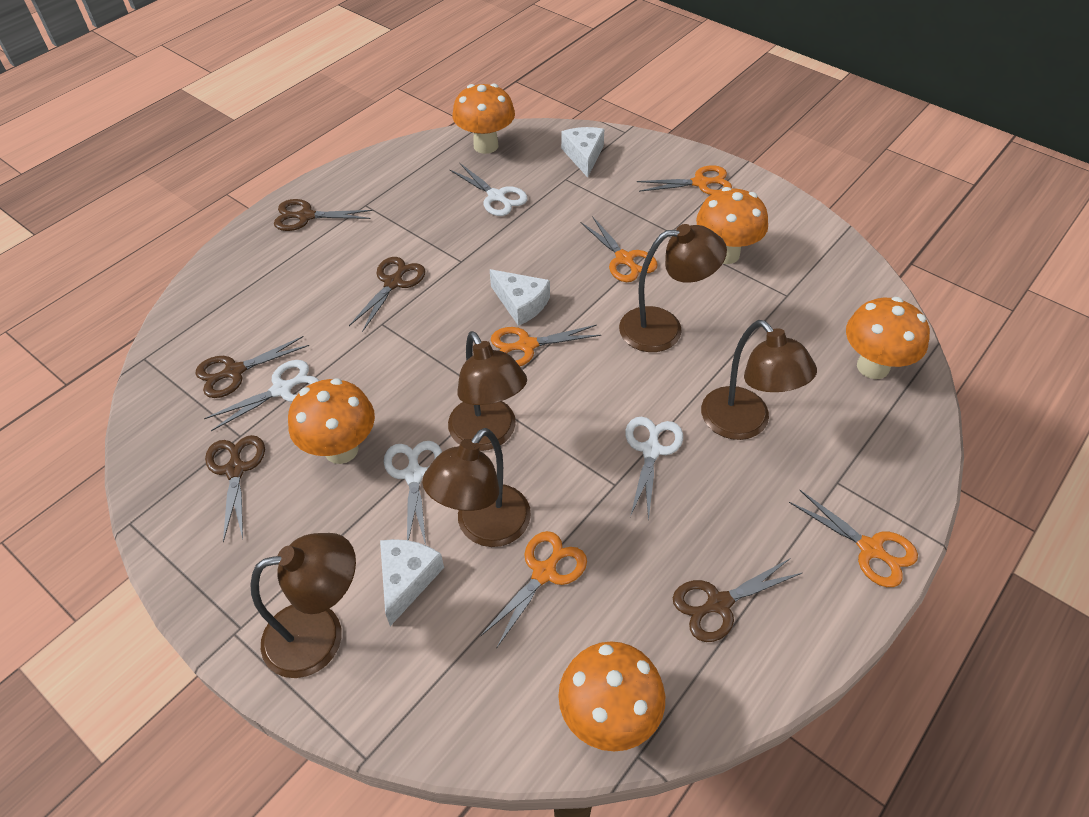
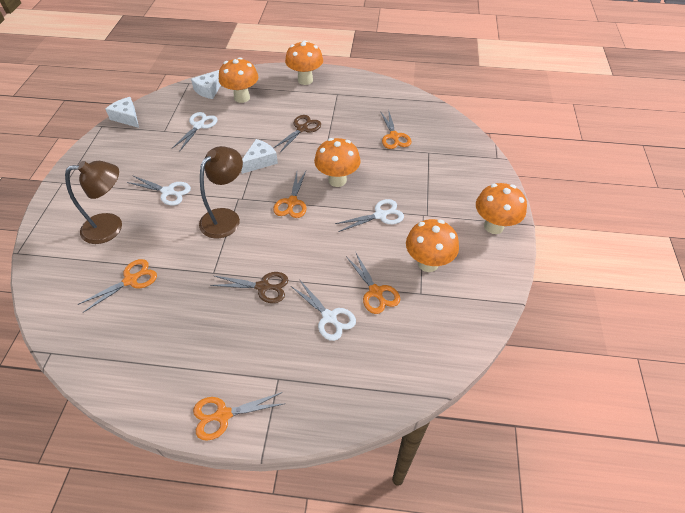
brown lamp: 5 -> 2
brown scissors: 5 -> 2

